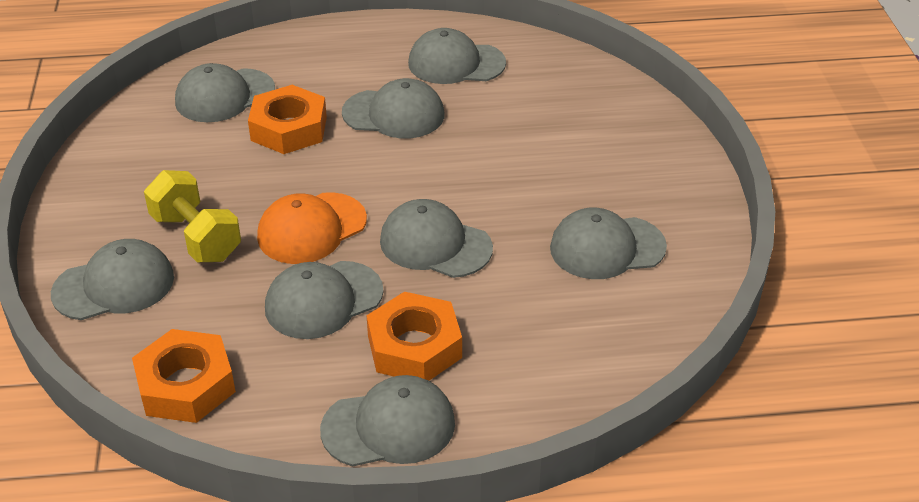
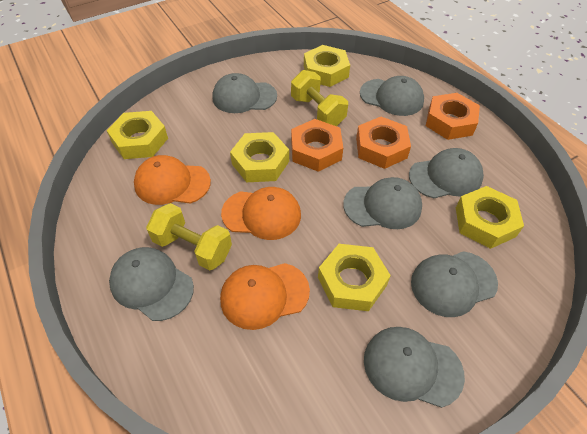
grey cap: 8 -> 7
orange cap: 1 -> 3
yellow dumbbell: 1 -> 2
yellow nut: 0 -> 5

